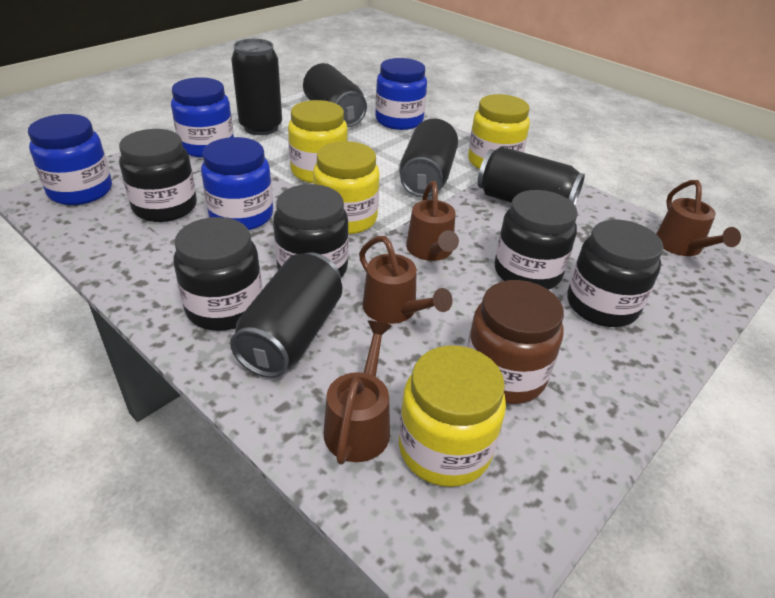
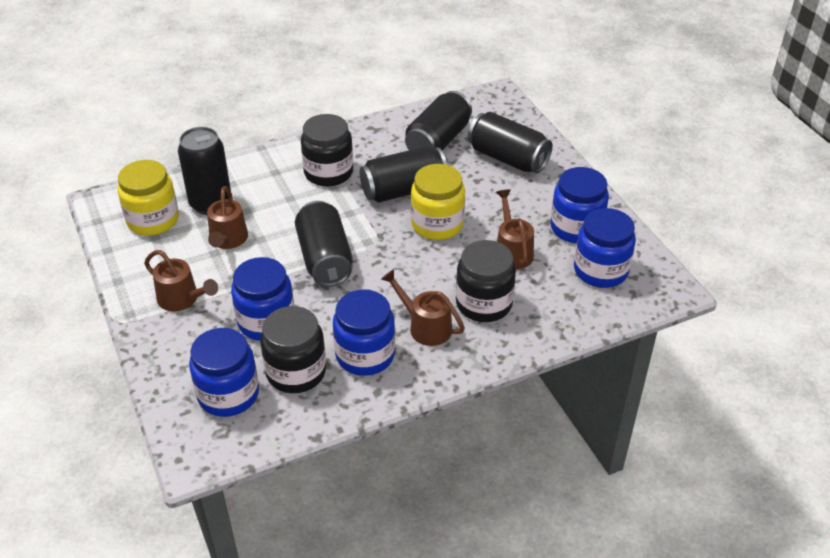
black jar: 5 -> 3
blue jar: 4 -> 5
brown jar: 1 -> 0
yellow jar: 4 -> 2

